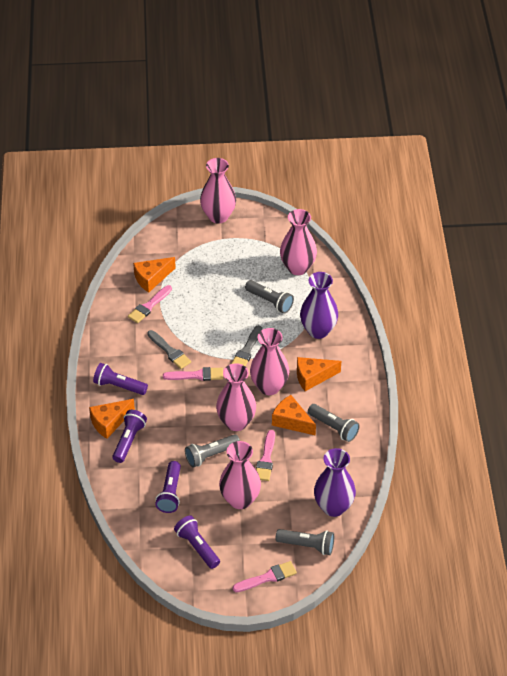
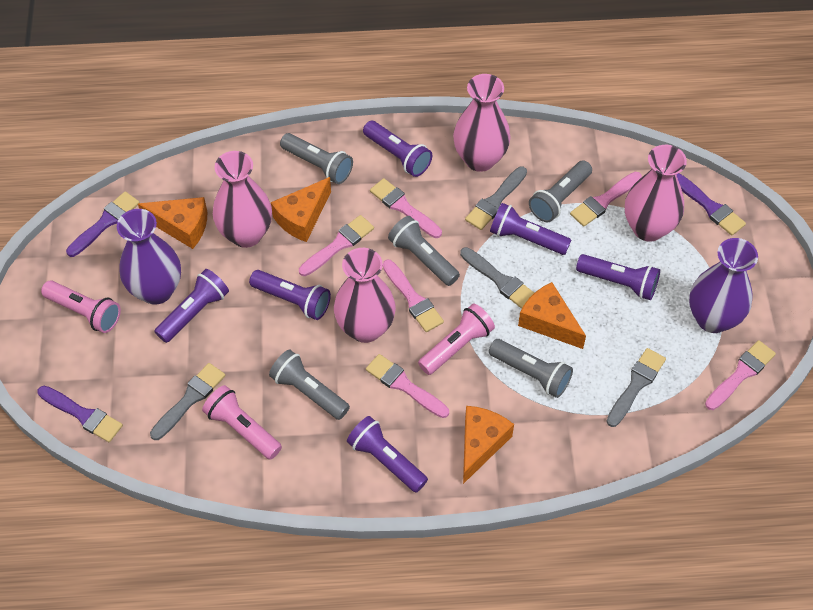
grey brush: 2 -> 4
grey flashlight: 4 -> 5
pink brush: 4 -> 6
pink flashlight: 0 -> 3
pink vase: 5 -> 4
purple brush: 0 -> 3
purple flashlight: 4 -> 6

